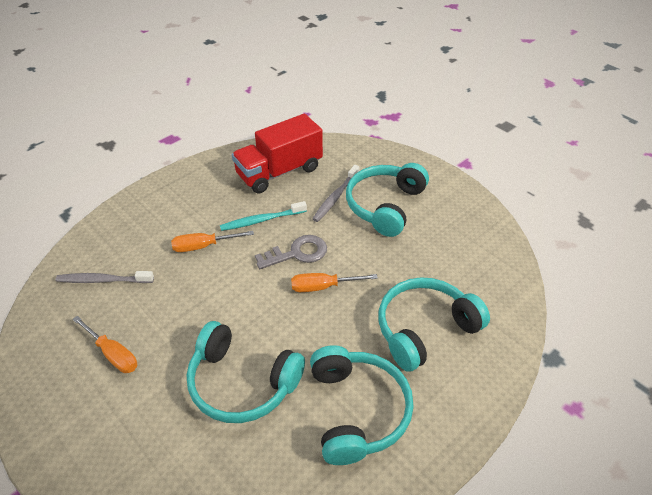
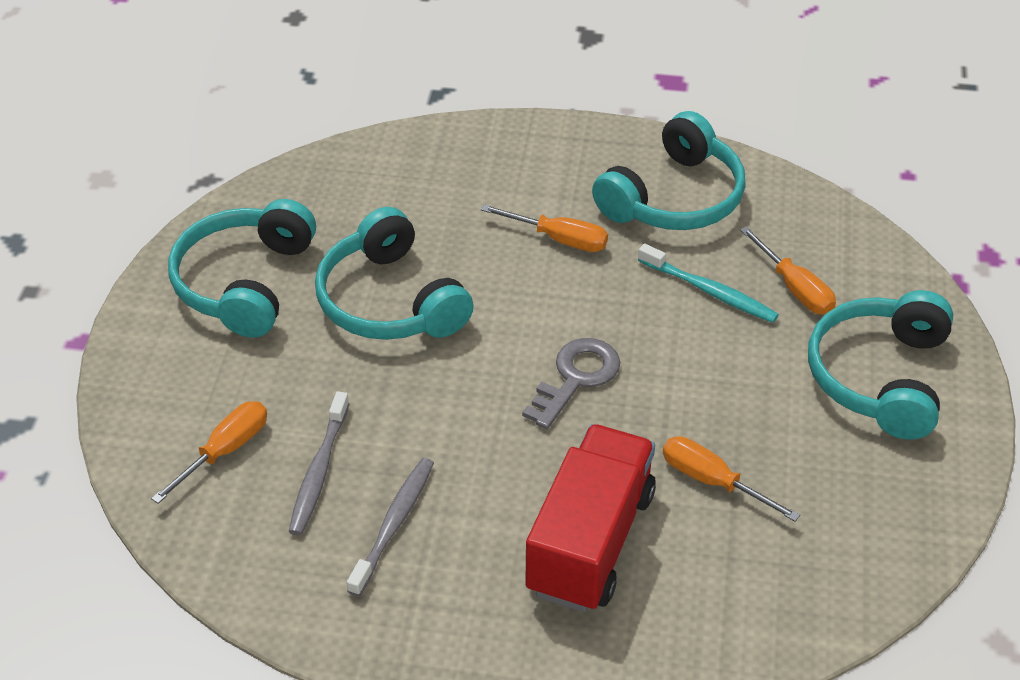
orange screwdriver: 3 -> 4

